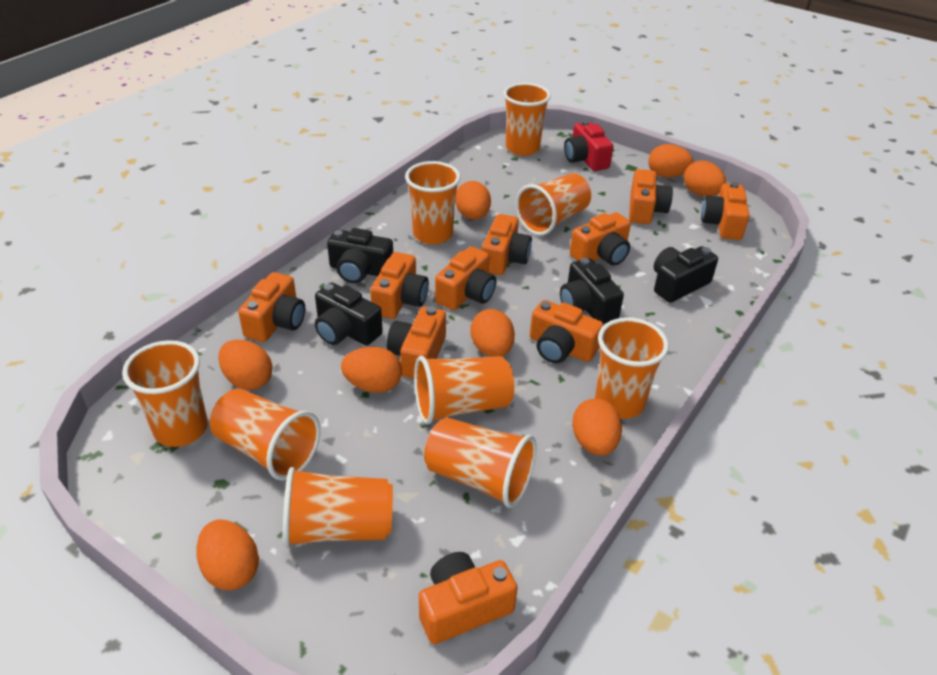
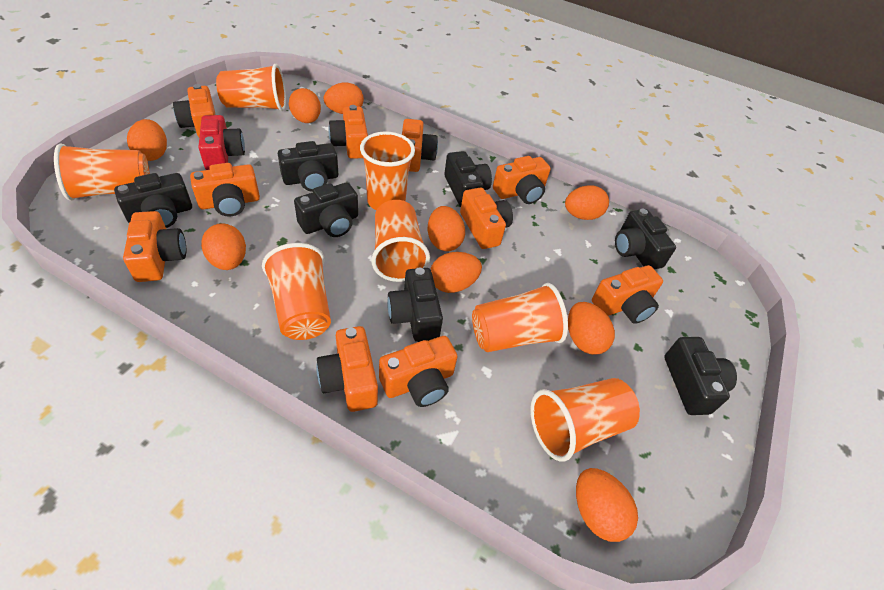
black camera: 4 -> 7
orange cup: 9 -> 7
orange egg: 8 -> 9

